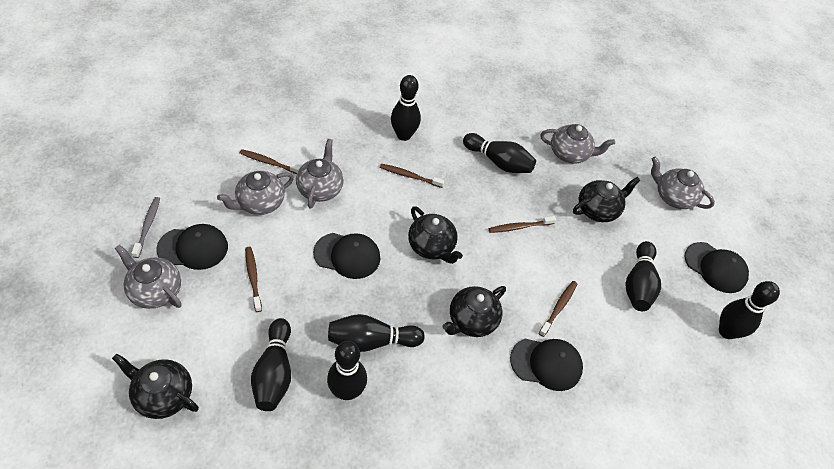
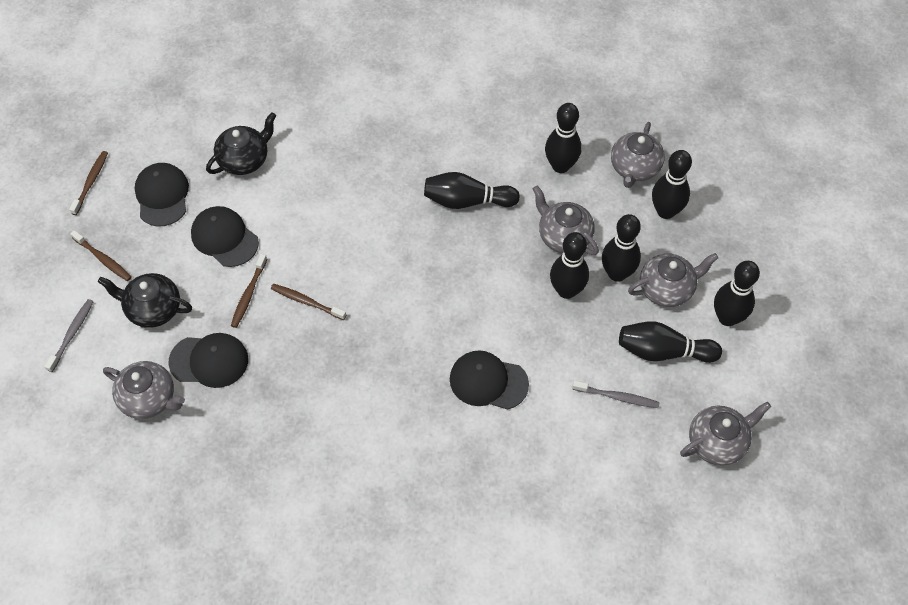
black teapot: 4 -> 2
brown toothbrush: 5 -> 4
grey toothbrush: 1 -> 2

